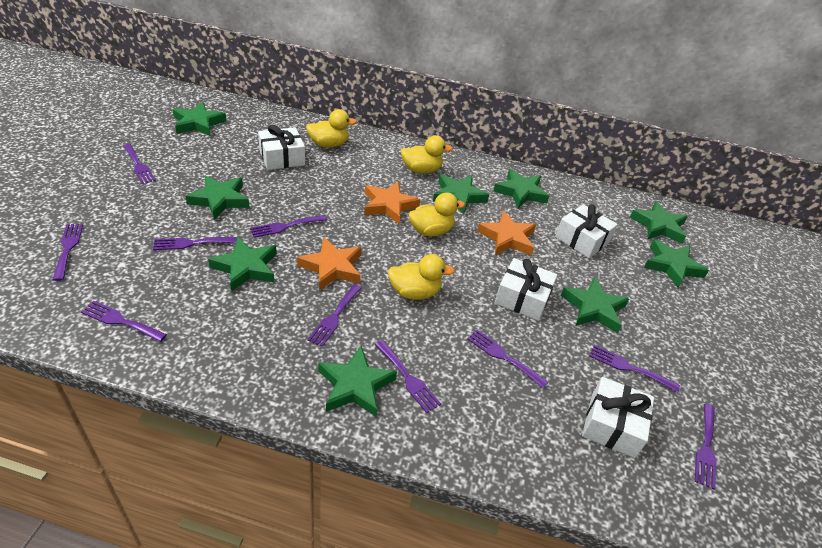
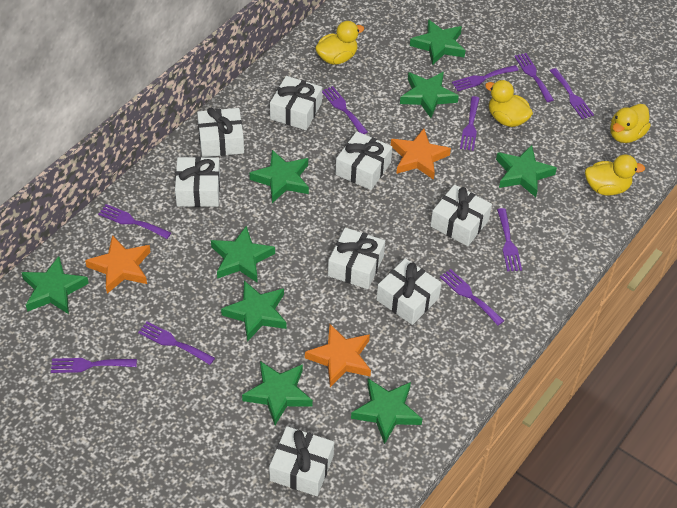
white gift: 4 -> 8

